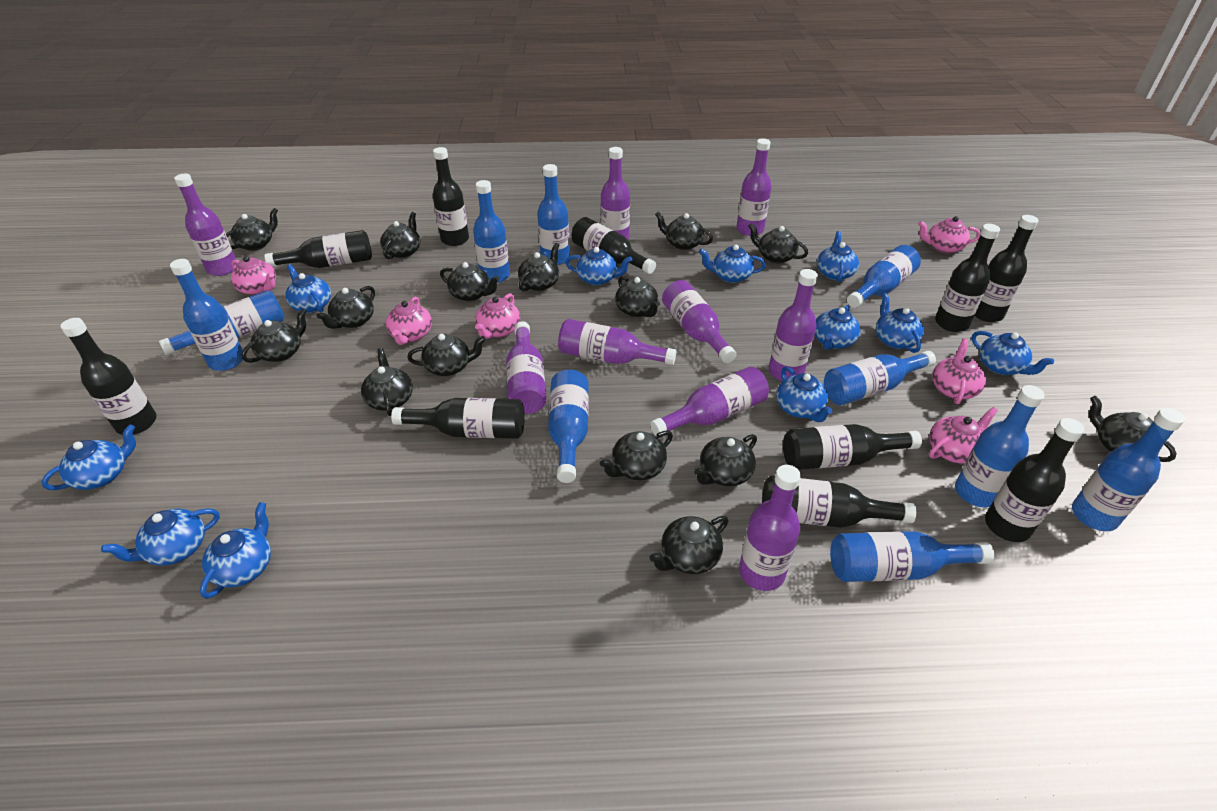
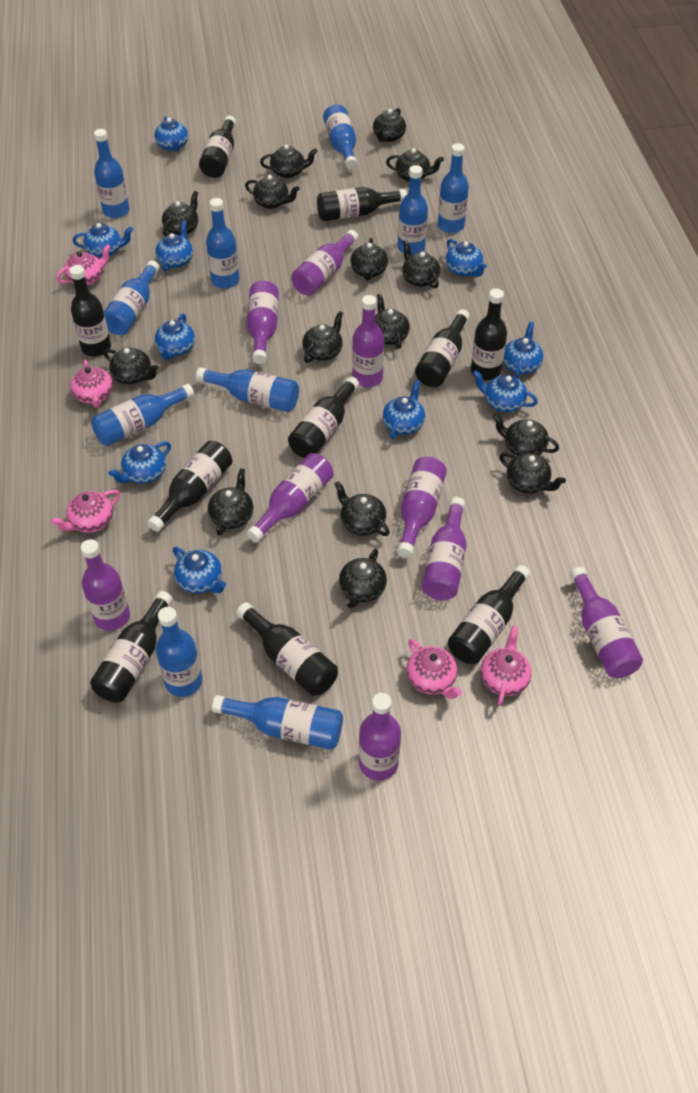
blue teapot: 11 -> 10
pink teapot: 6 -> 5

